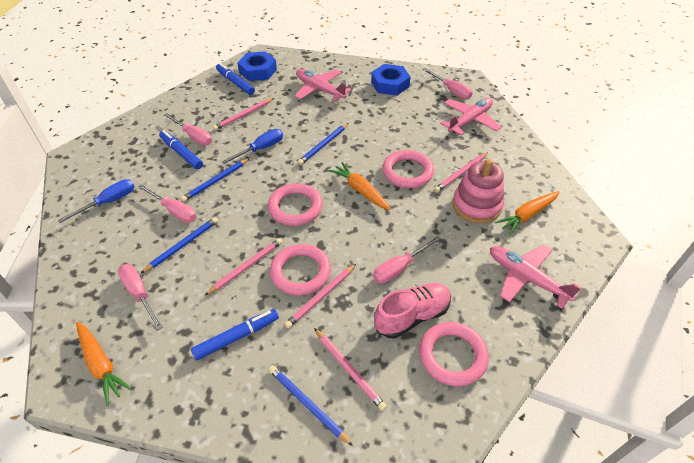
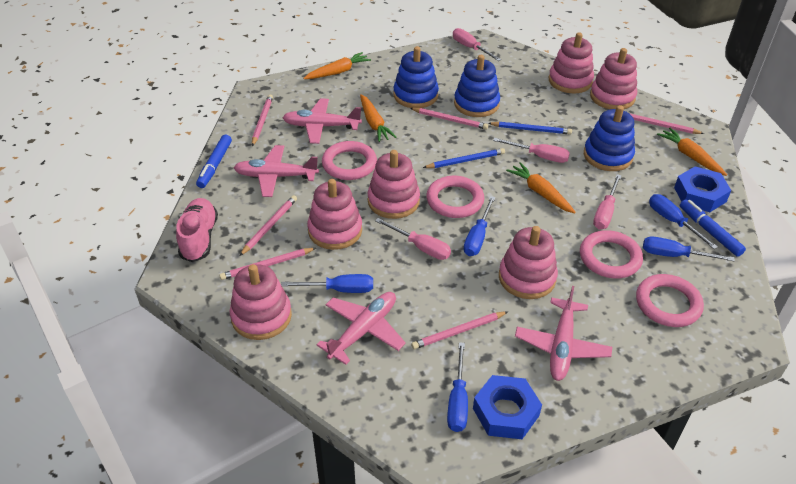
blue marker: 3 -> 2
blue pencil: 4 -> 2
blue screwdriver: 2 -> 5
blue stacking toy: 0 -> 3
orange carrot: 3 -> 4
pink pencil: 5 -> 6
pink plane: 3 -> 4
pink screwdriver: 5 -> 4
pink stacking toy: 1 -> 6

